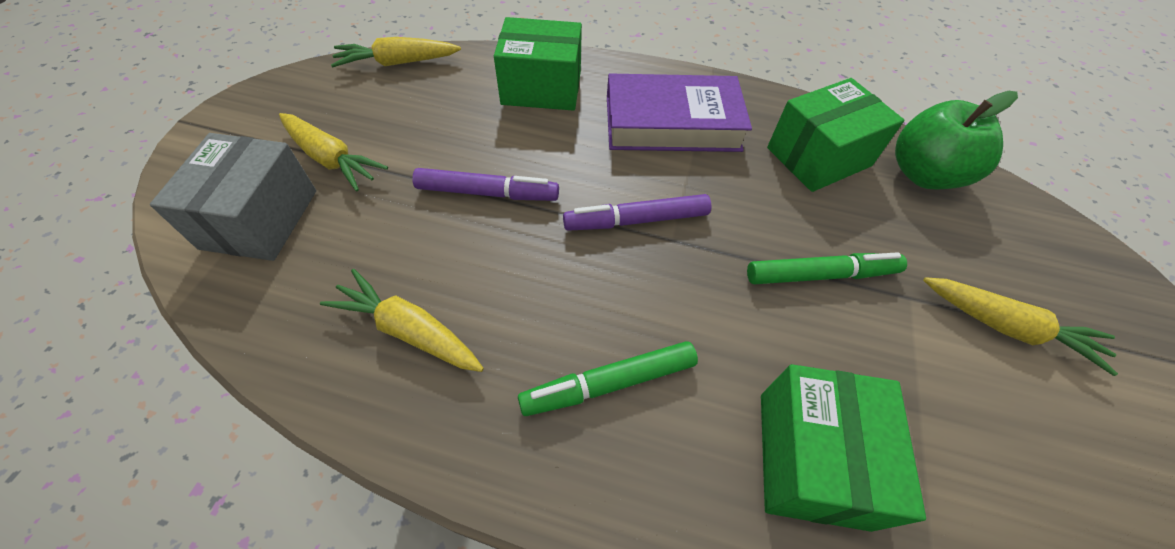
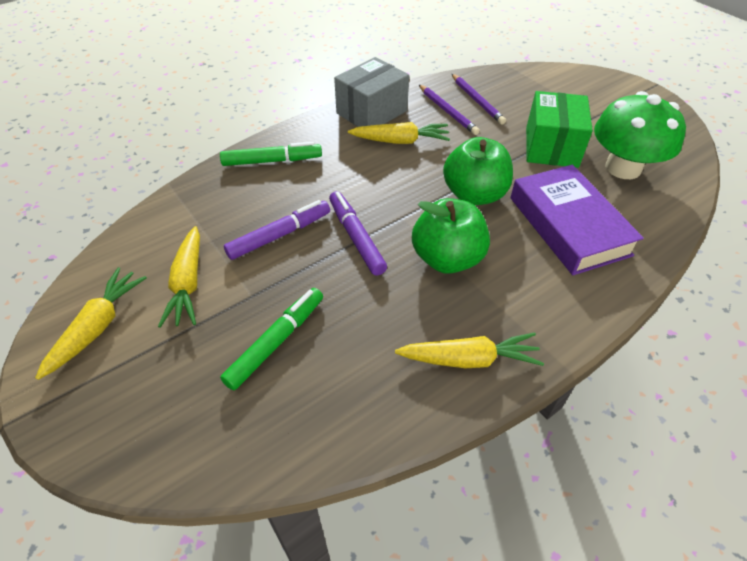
green apple: 1 -> 2
green box: 3 -> 1
green mushroom: 0 -> 1
purple pencil: 0 -> 2

